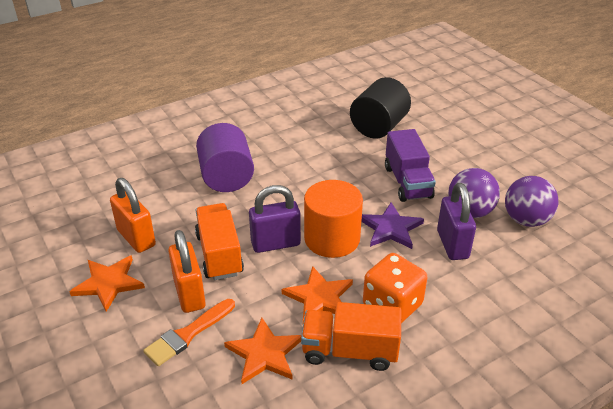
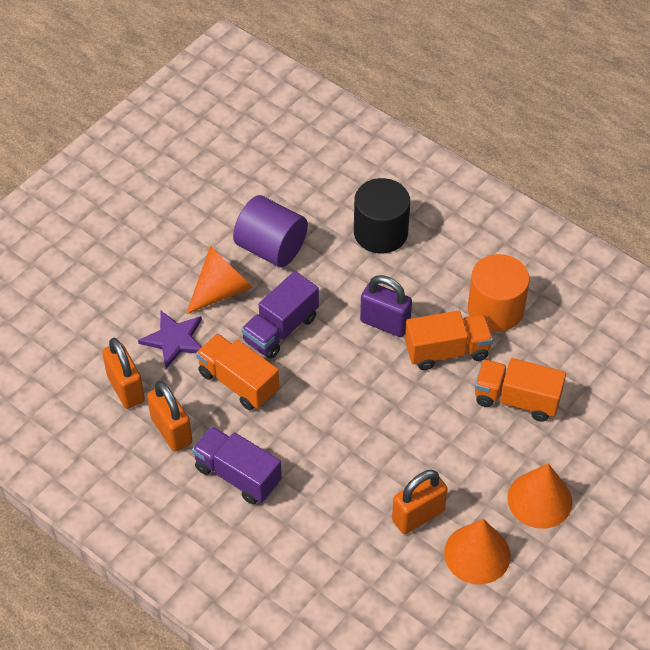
orange brush: 1 -> 0
orange cone: 0 -> 3
orange dice: 1 -> 0
orange padlock: 2 -> 3
orange star: 3 -> 0
orange truck: 2 -> 3
purple ball: 2 -> 0
purple padlock: 2 -> 1
purple truck: 1 -> 2

